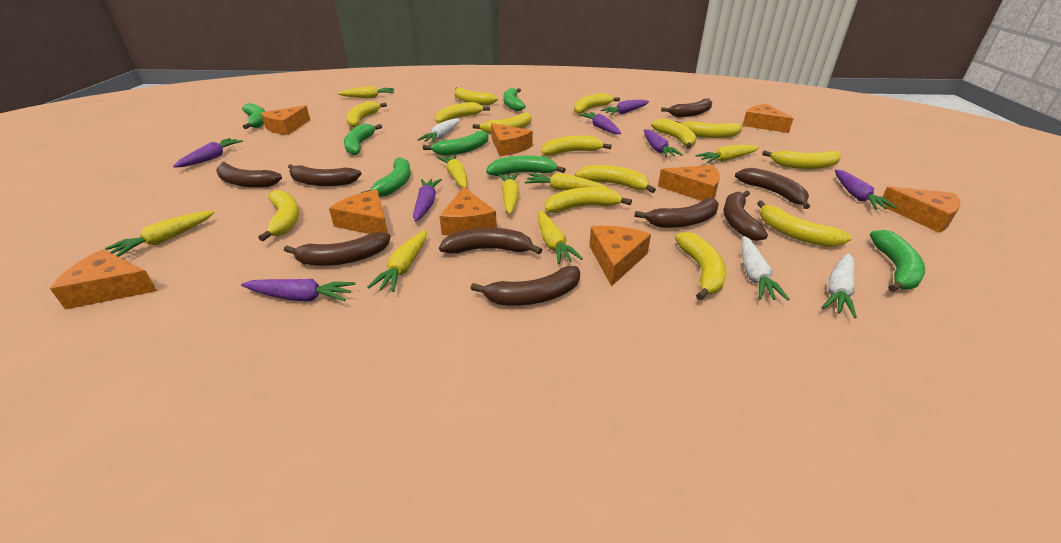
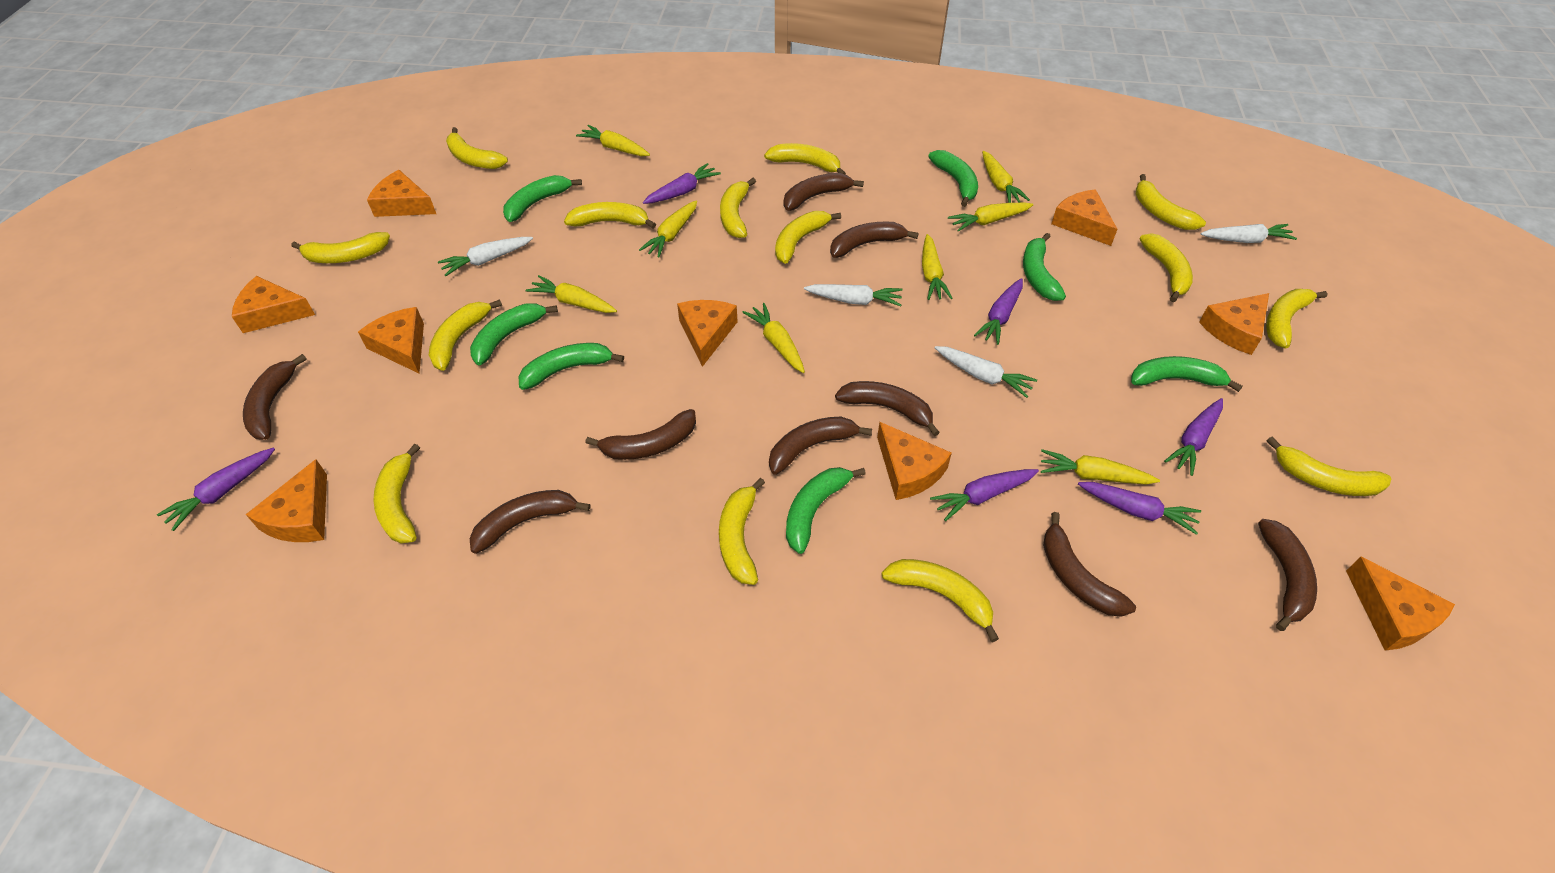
purple carrot: 7 -> 6
white carrot: 3 -> 4

